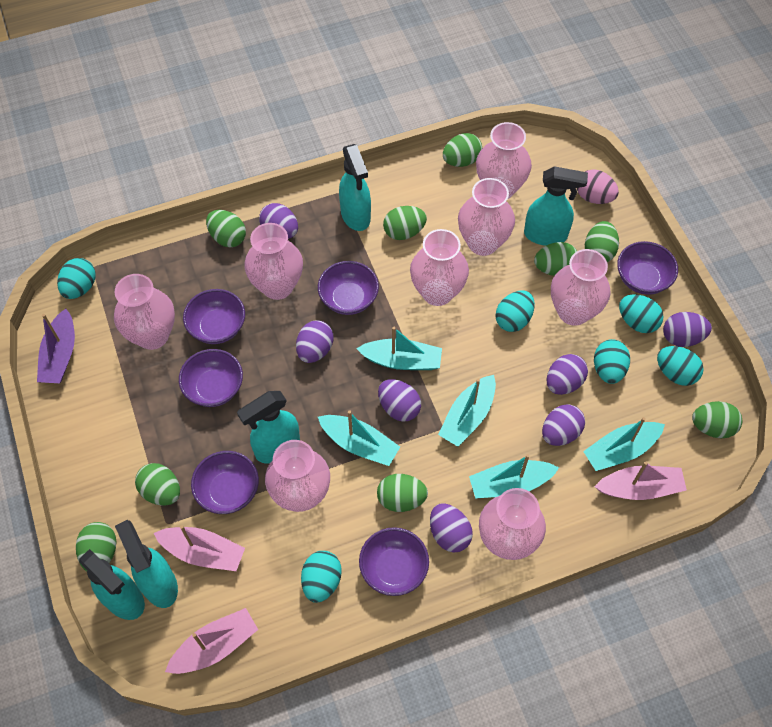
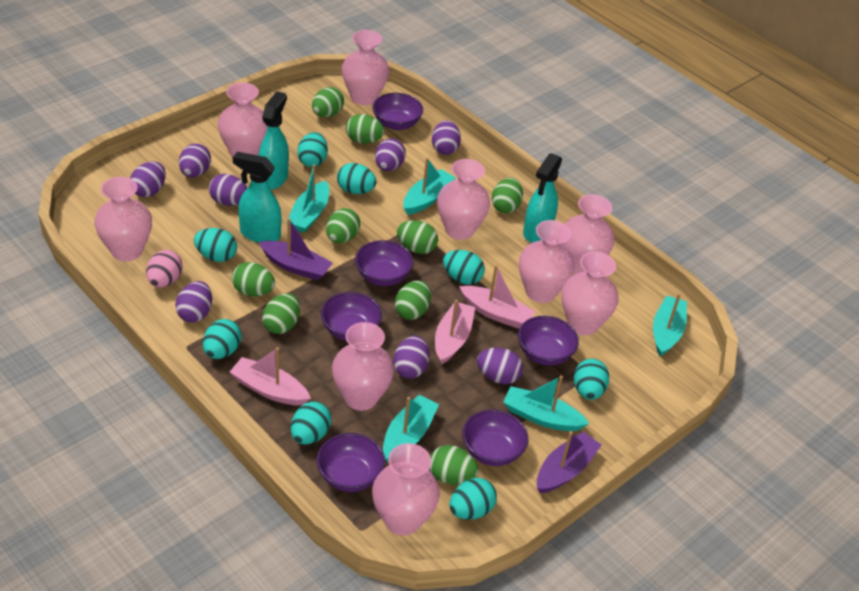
pink vase: 8 -> 9
purple boat: 1 -> 2
purple egg: 7 -> 8
turquoise egg: 6 -> 8
turquoise spray bottle: 5 -> 3

